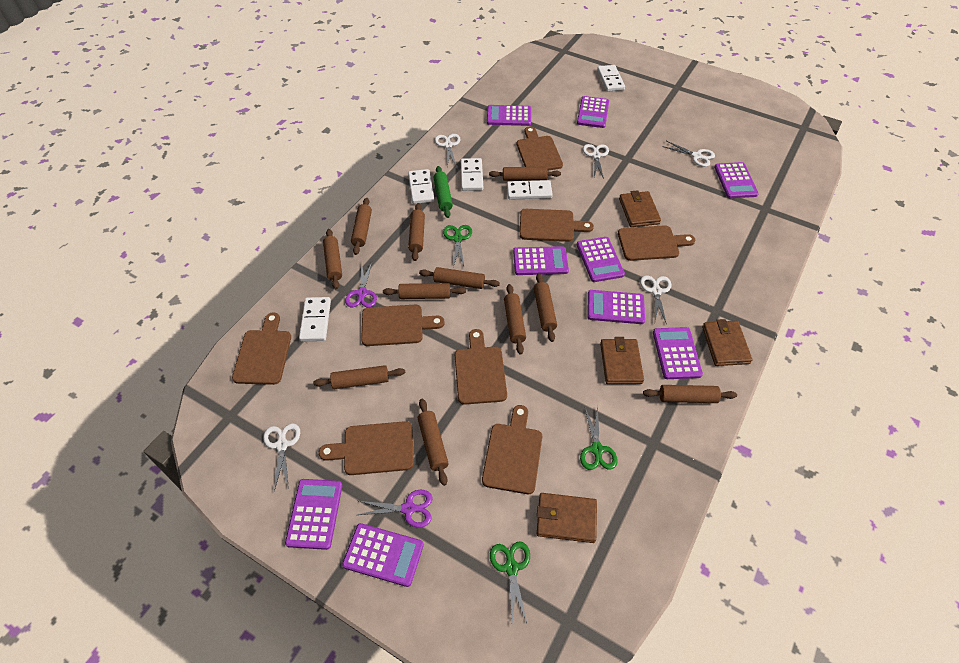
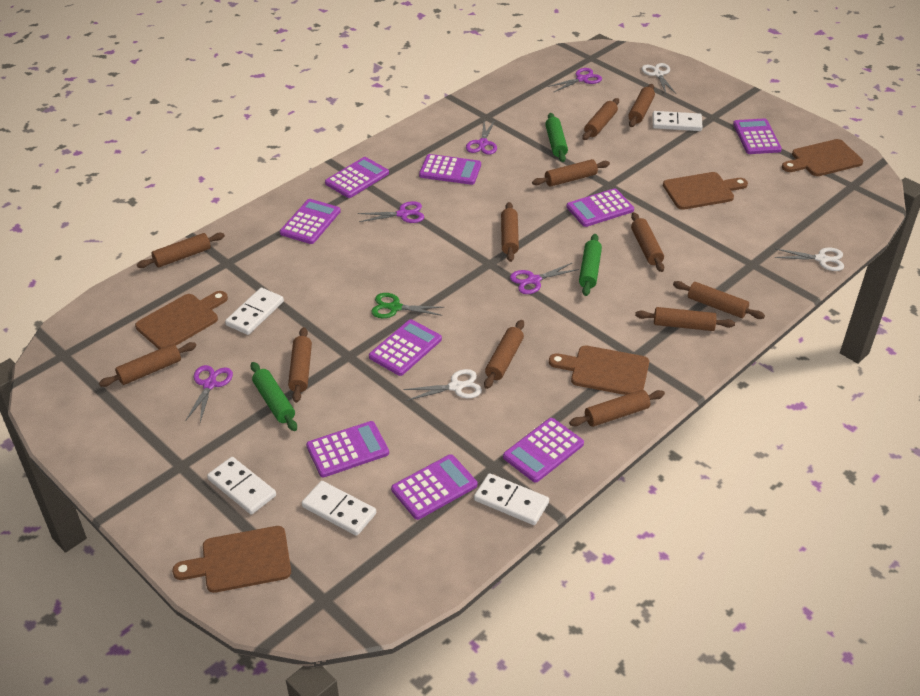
brown cutting board: 8 -> 5
brown rolling pin: 11 -> 12
brown wallet: 4 -> 0
green rolling pin: 1 -> 3
green scissors: 3 -> 1
purple scissors: 2 -> 5
white scissors: 5 -> 3

